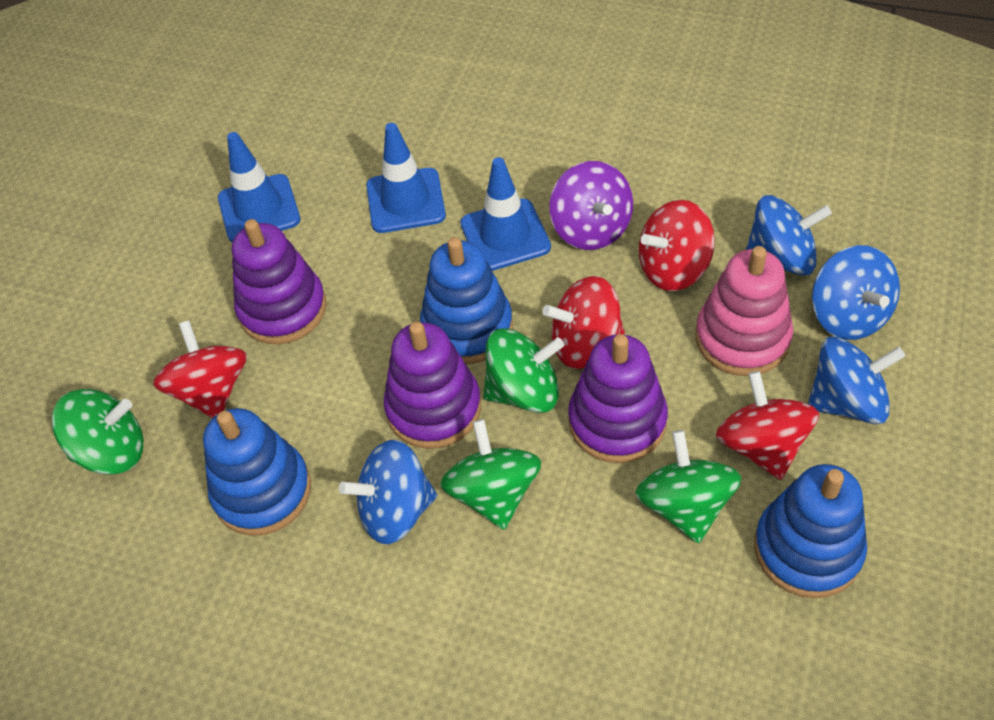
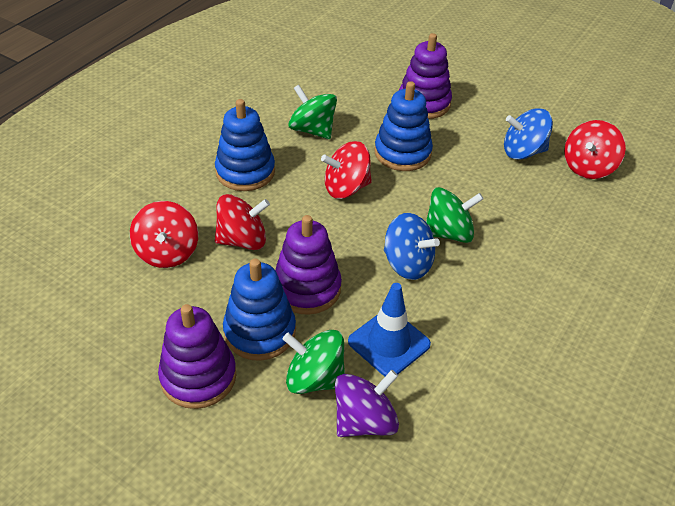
blue spinning top: 4 -> 2
blue traffic cone: 3 -> 1
green spinning top: 4 -> 3
pink stacking toy: 1 -> 0

